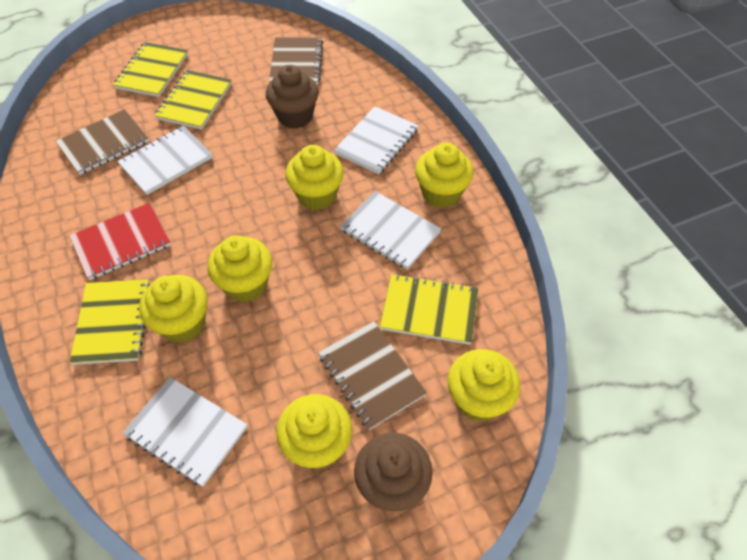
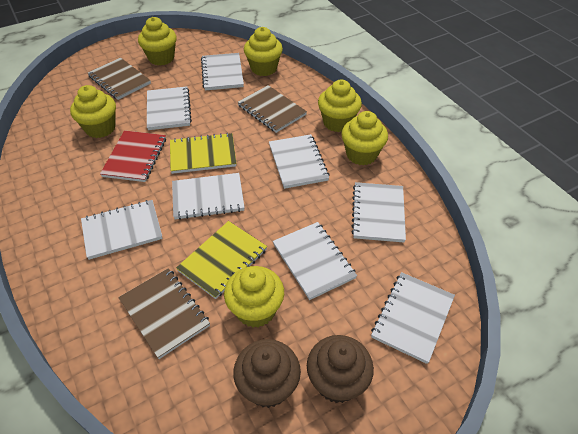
white notebook: 4 -> 8
yellow notebook: 4 -> 2

